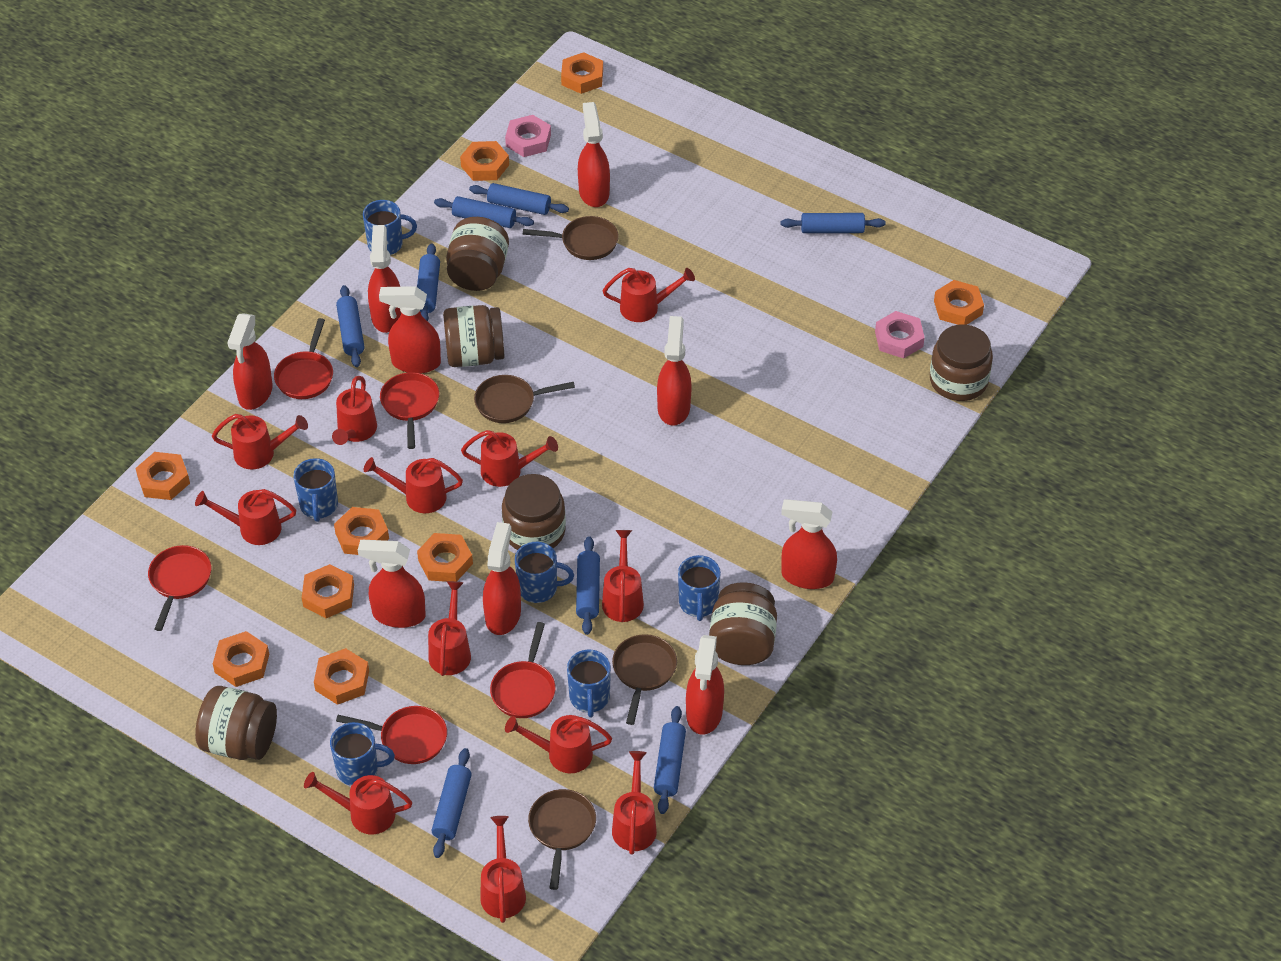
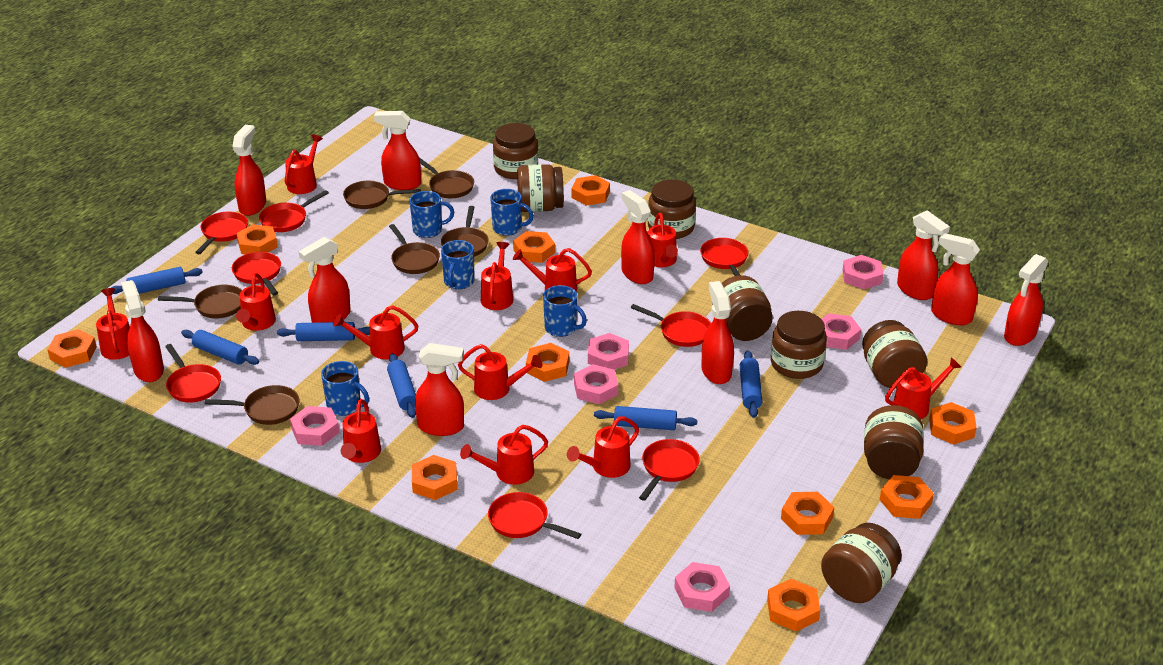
blue mug: 6 -> 5
blue rolling pin: 8 -> 6
brown jar: 6 -> 8
brown pan: 4 -> 6
orange nut: 9 -> 10
pink nut: 2 -> 6
red pan: 5 -> 8
red spray bottle: 9 -> 10

